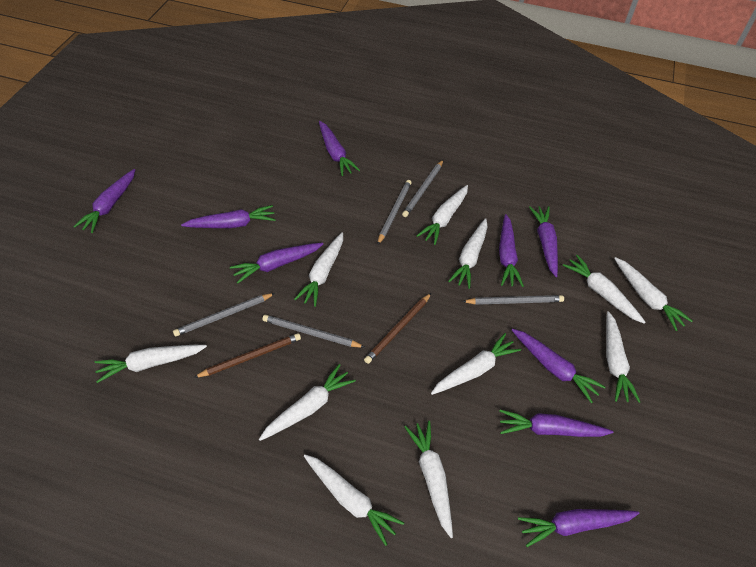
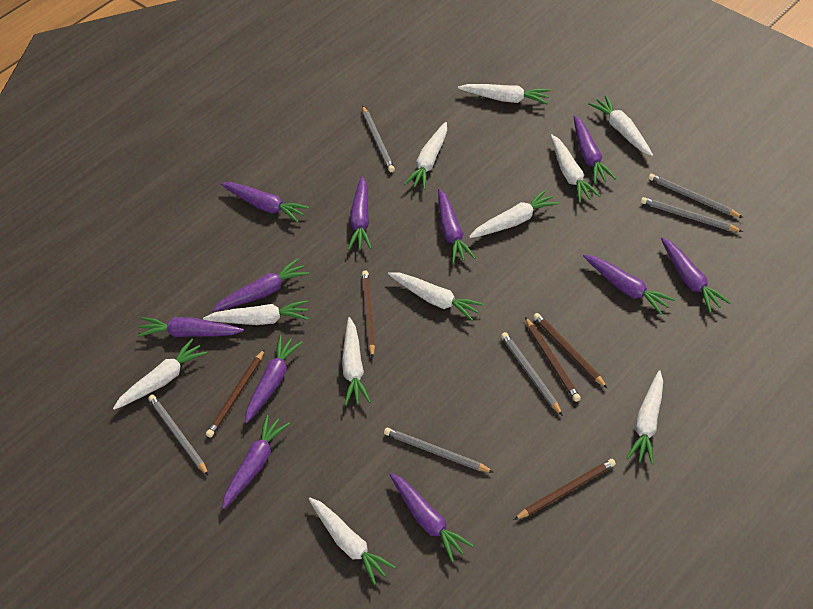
brown pencil: 2 -> 5
grey pencil: 5 -> 6
purple carrot: 9 -> 11

